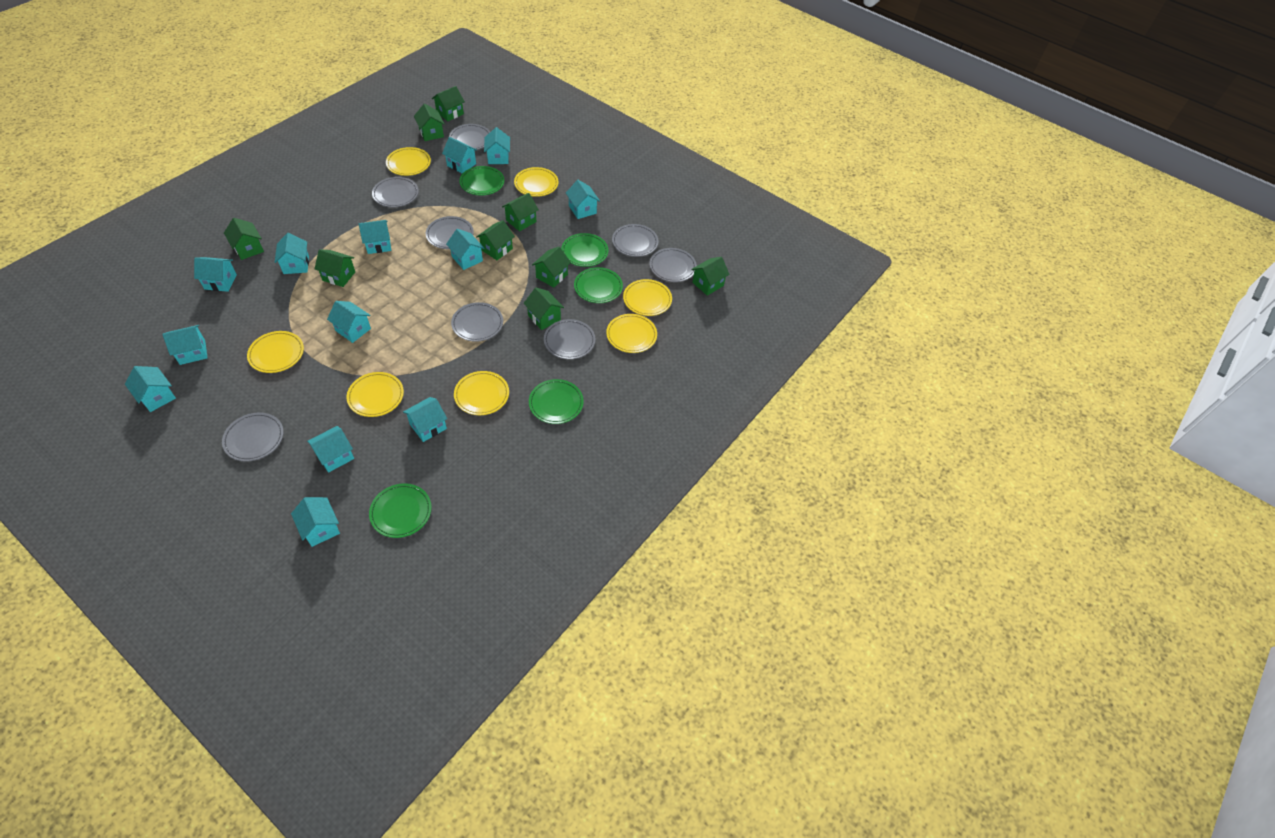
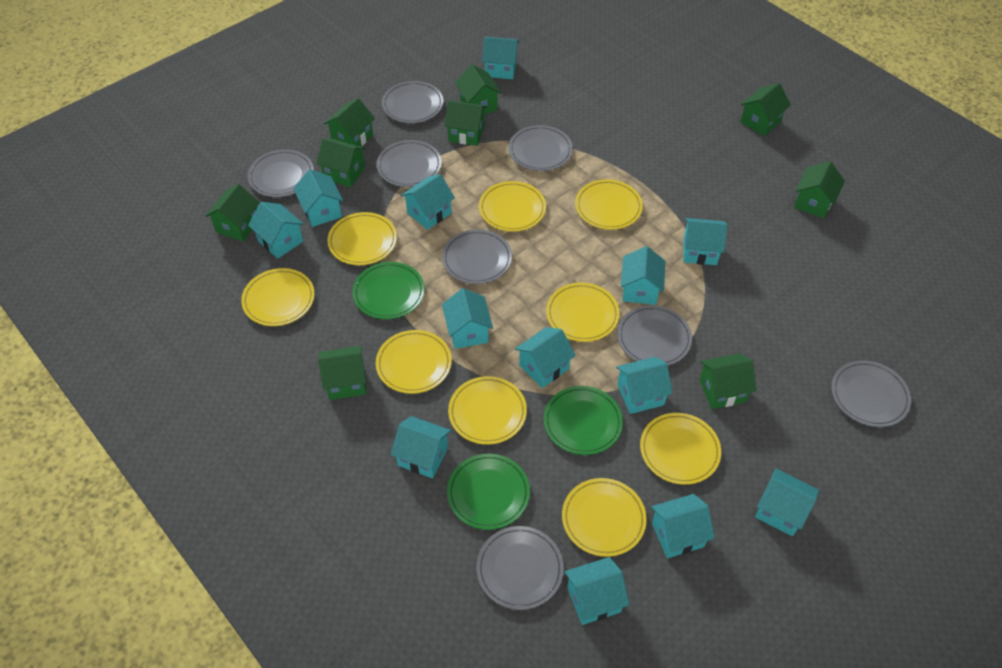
green plate: 5 -> 3
yellow plate: 7 -> 9

